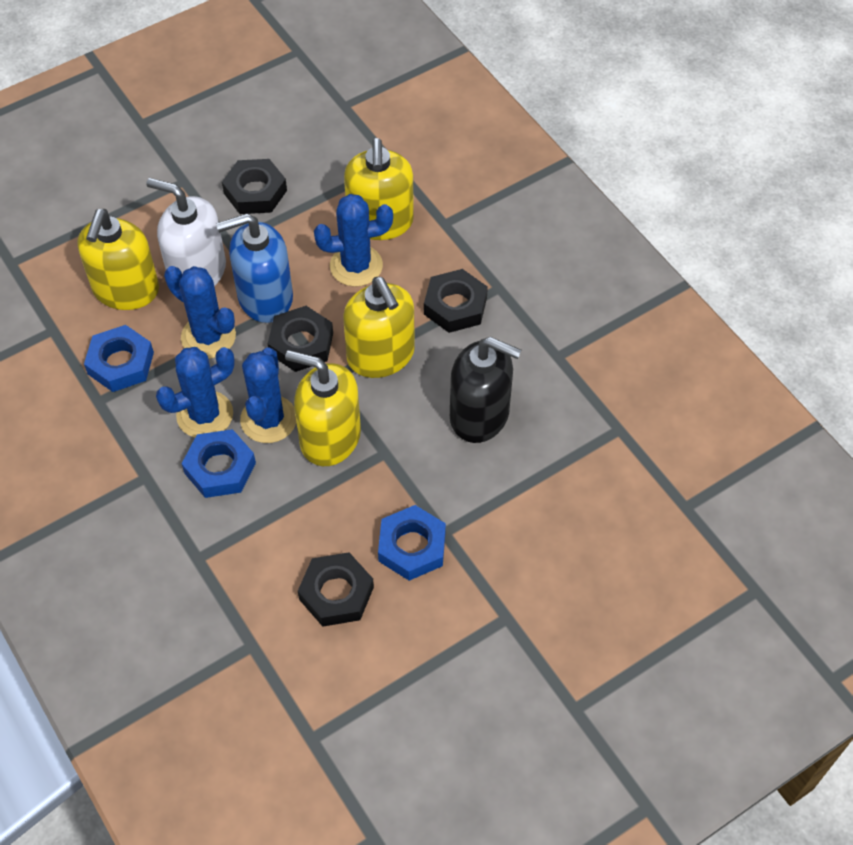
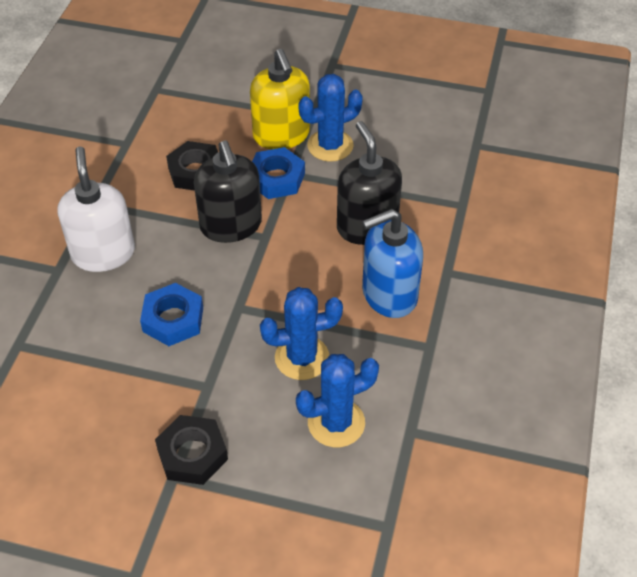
black nut: 4 -> 2
black soap dispenser: 1 -> 2
blue cactus: 4 -> 3
blue nut: 3 -> 2
yellow soap dispenser: 4 -> 1

